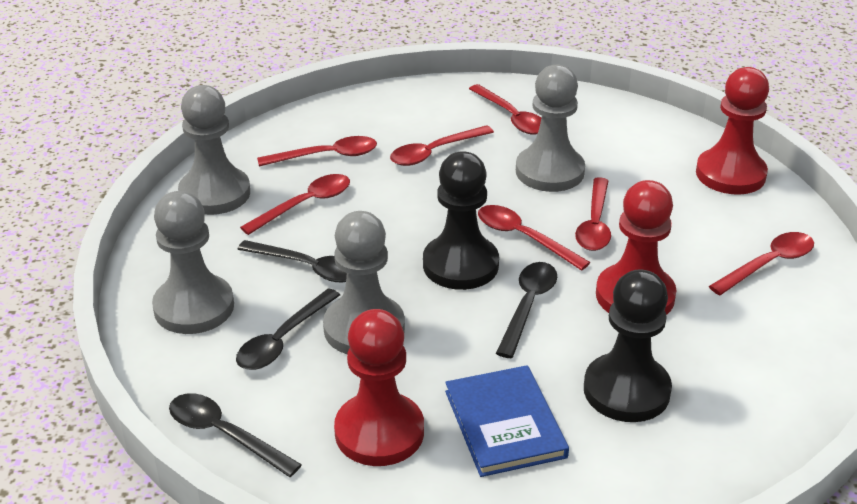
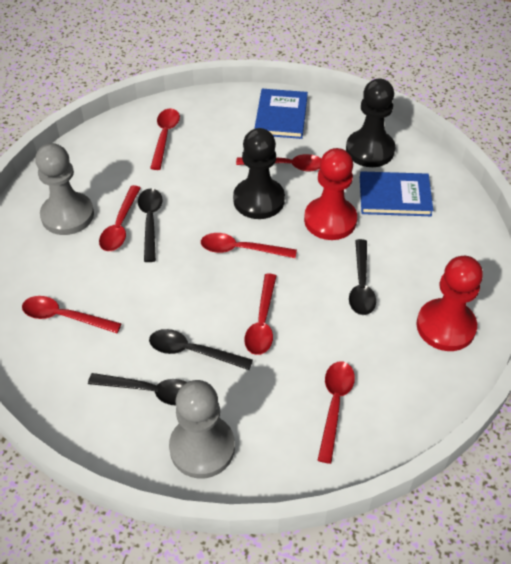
blue book: 1 -> 2
grey pawn: 4 -> 2
red pawn: 3 -> 2

